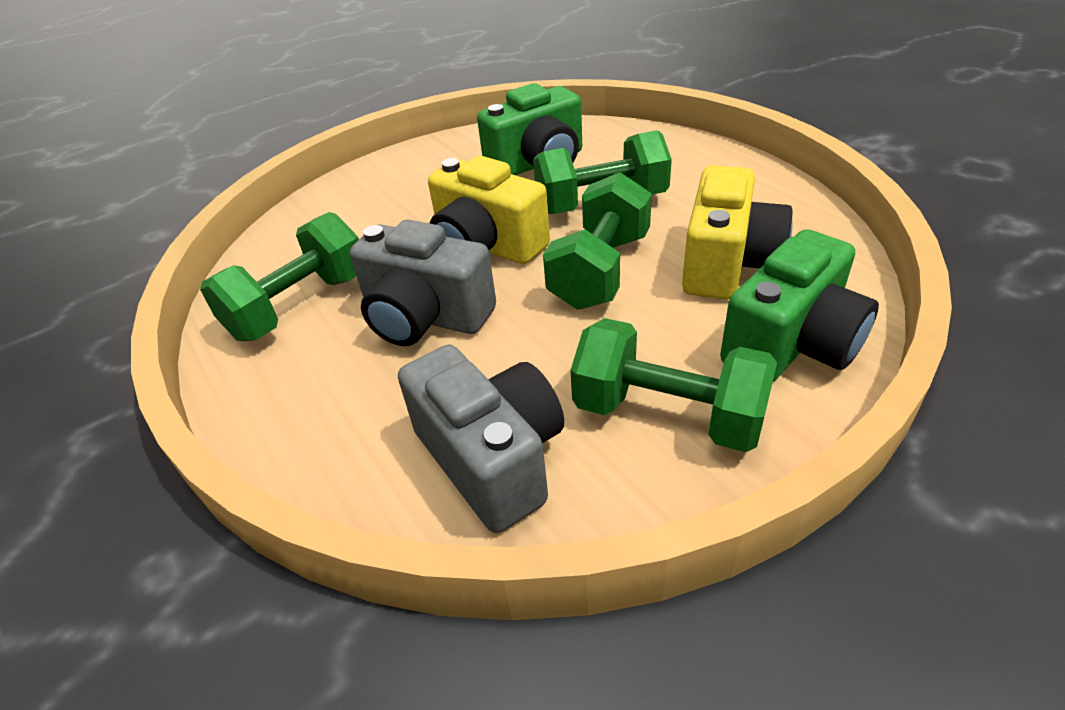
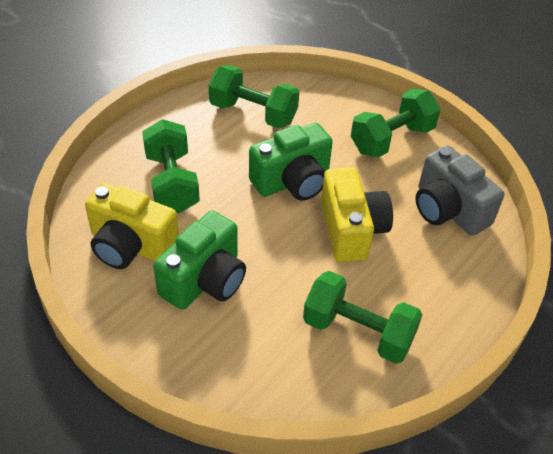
grey camera: 2 -> 1

